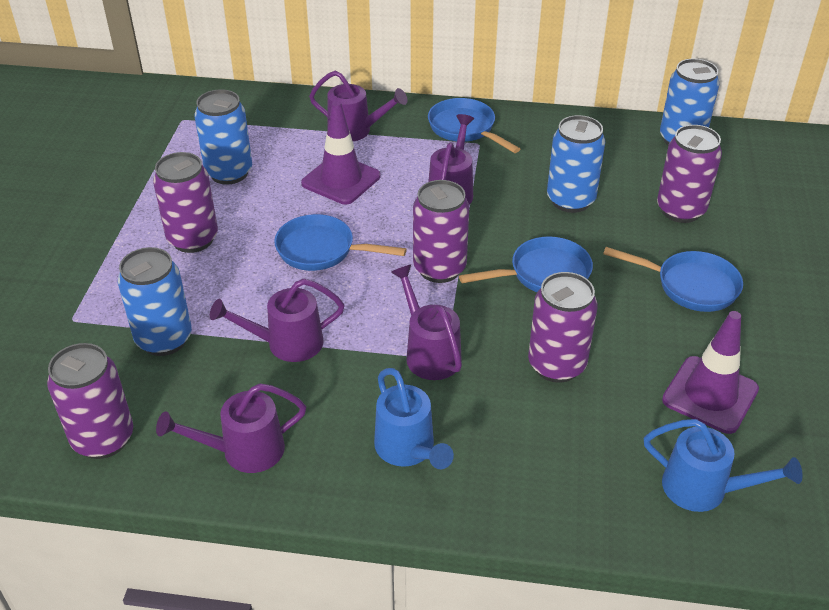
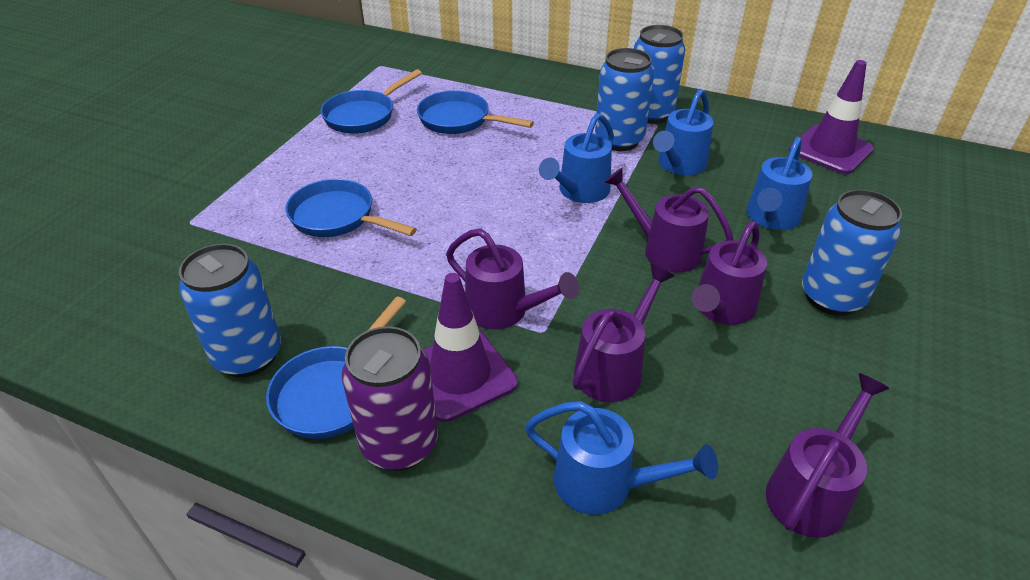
blue watering can: 2 -> 4
purple can: 5 -> 1

